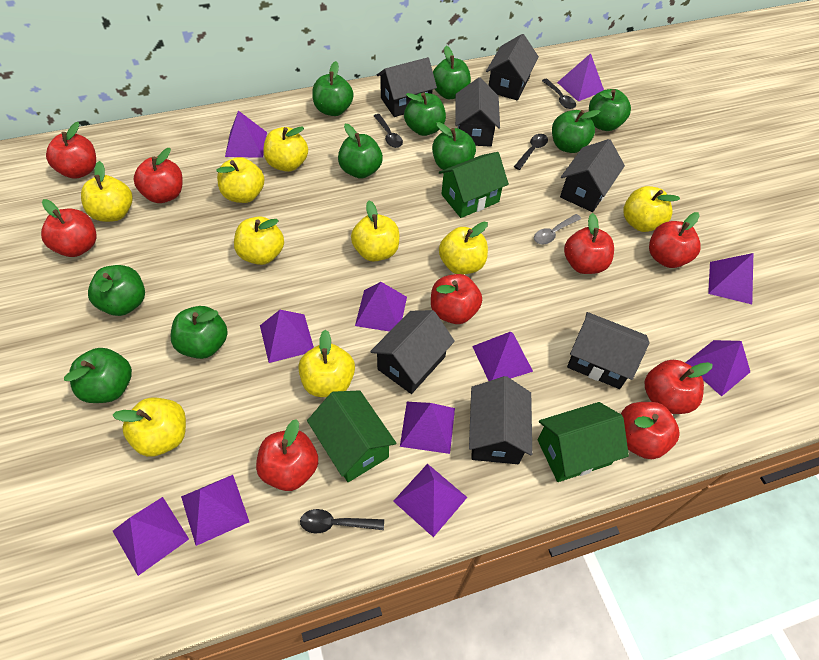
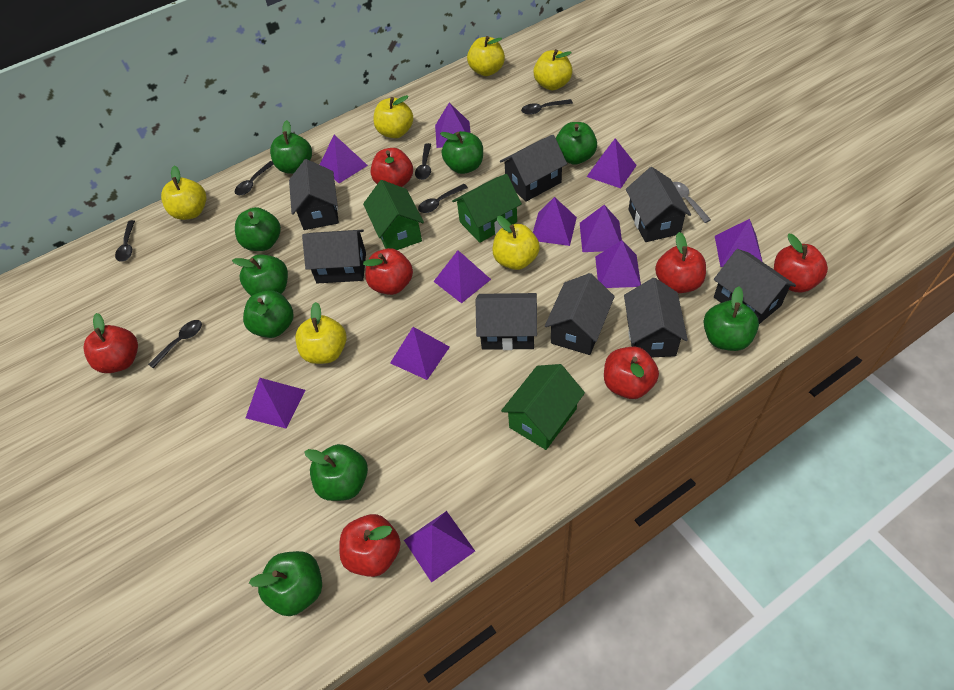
black house: 7 -> 8
black spoon: 4 -> 6
green apple: 10 -> 9
red apple: 9 -> 7
yellow apple: 9 -> 6

